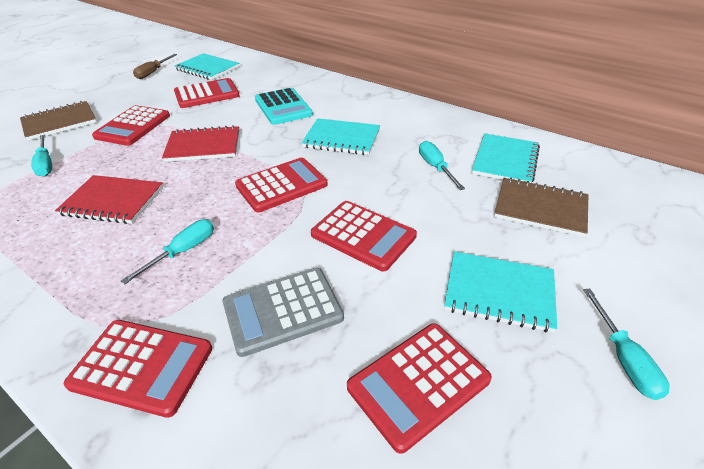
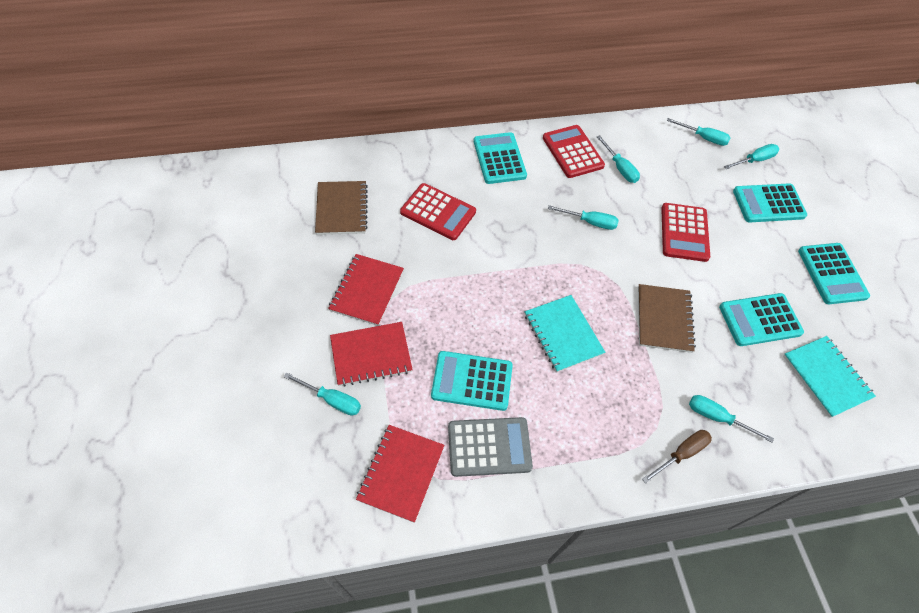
red calculator: 6 -> 3
red notebook: 2 -> 3
turquoise calculator: 1 -> 5
turquoise notebook: 4 -> 2
turquoise screwdriver: 4 -> 6

